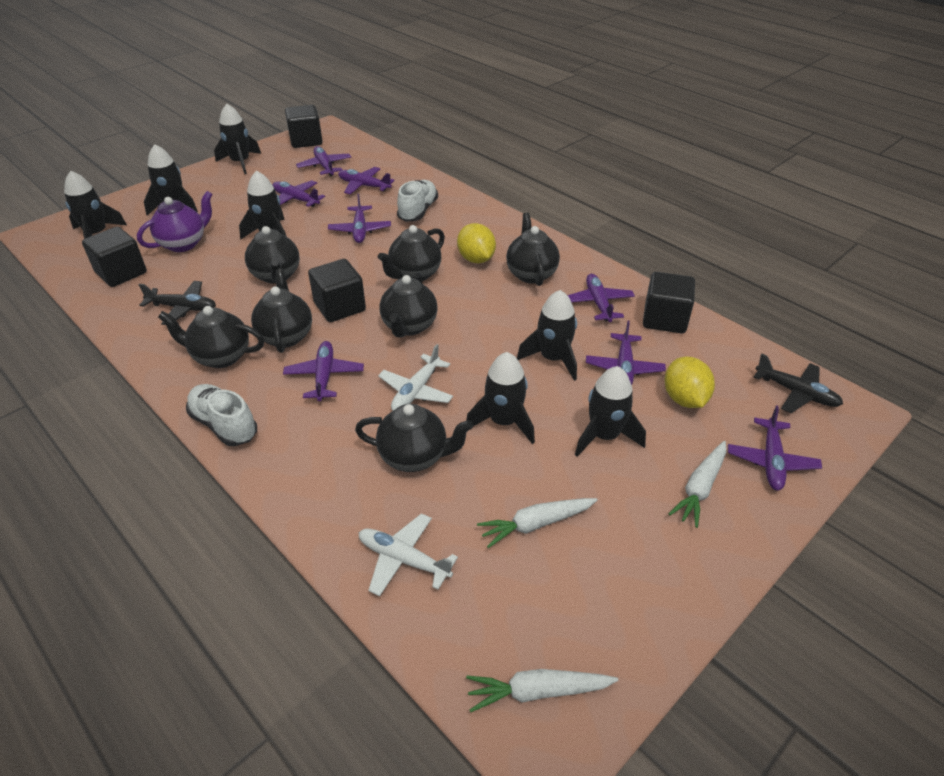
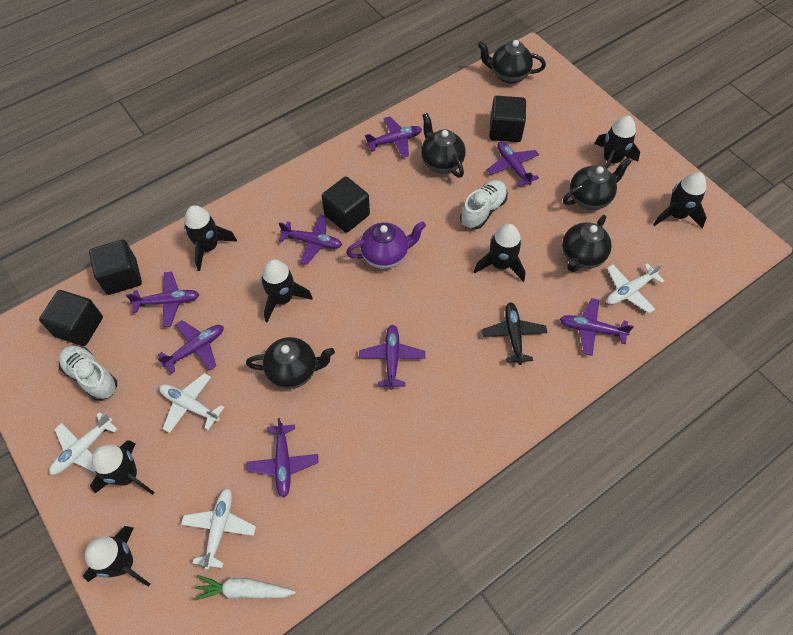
black plane: 2 -> 1
black teapot: 7 -> 5
white carrot: 3 -> 1
white plane: 2 -> 4
yellow lemon: 2 -> 0

